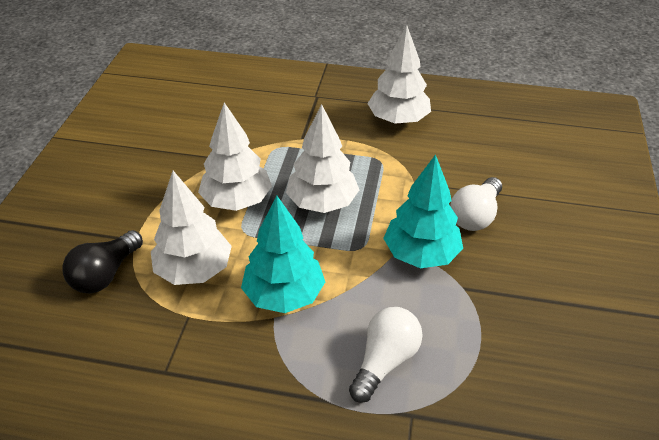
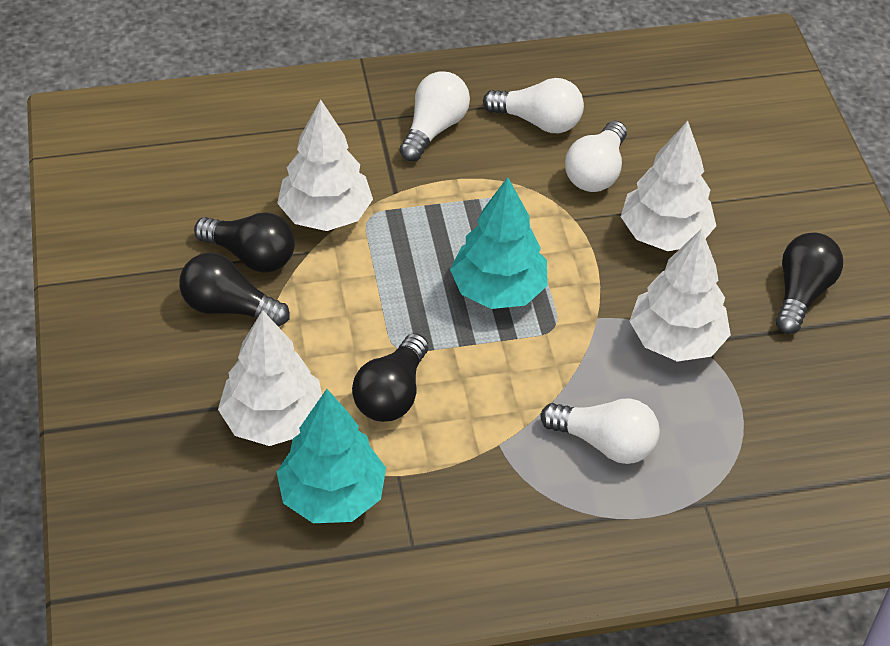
black light bulb: 1 -> 4
white light bulb: 2 -> 4

